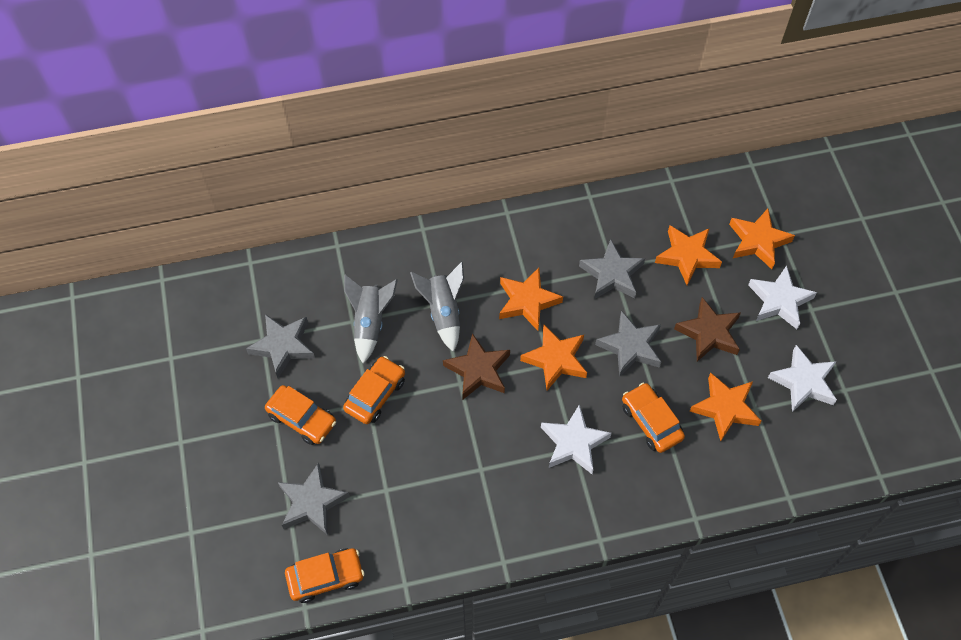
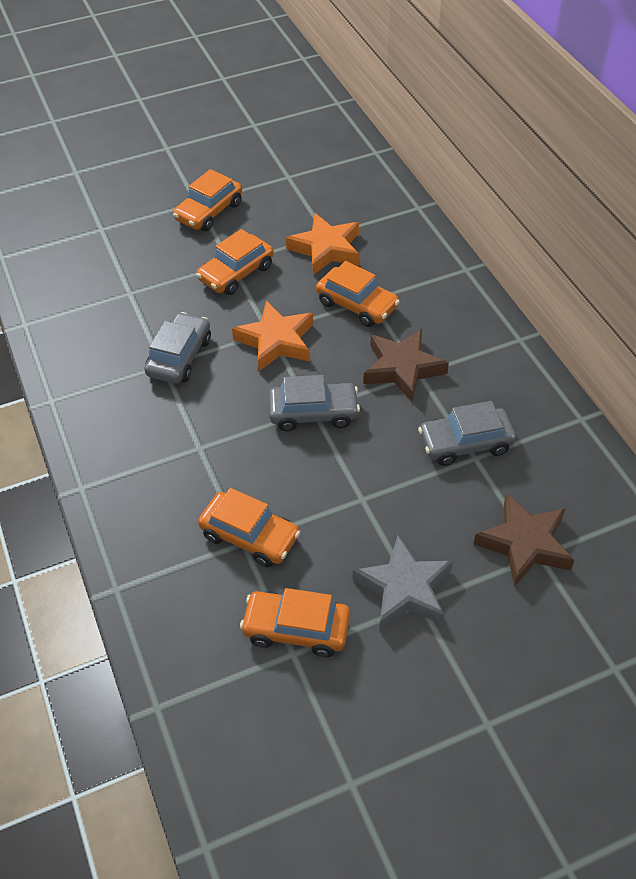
grey car: 0 -> 3
grey rocket: 2 -> 0
grey star: 4 -> 1
orange car: 4 -> 5
orange star: 5 -> 2
white star: 3 -> 0

